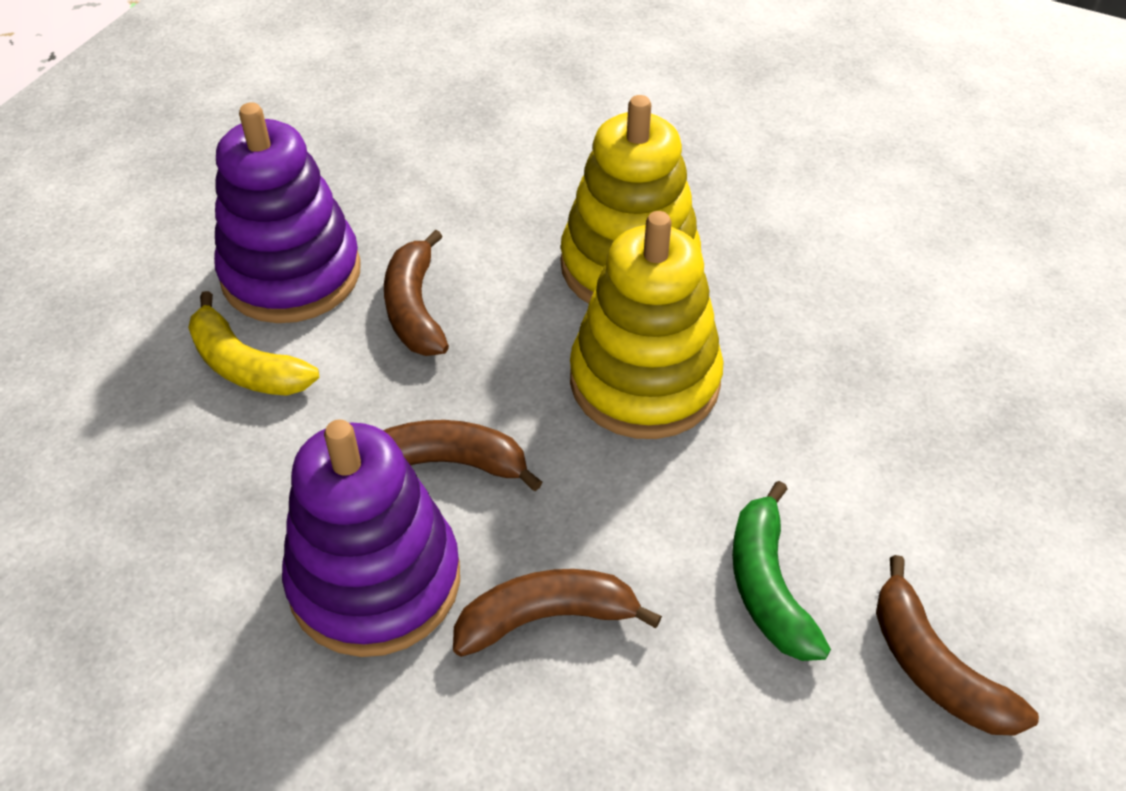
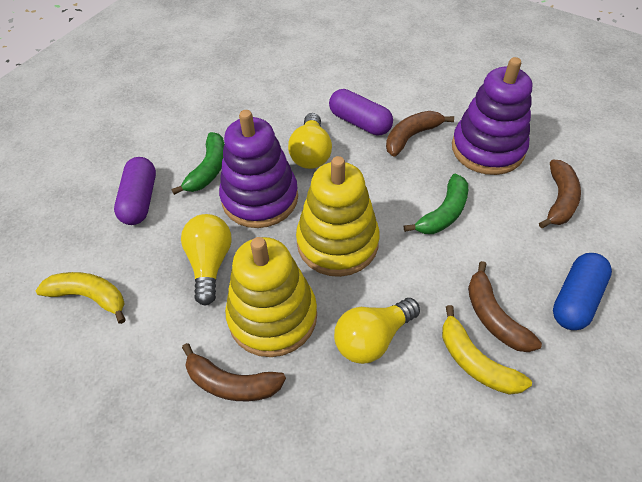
blue capsule: 0 -> 1
green banana: 1 -> 2
purple capsule: 0 -> 2
yellow banana: 1 -> 2
yellow light bulb: 0 -> 3

